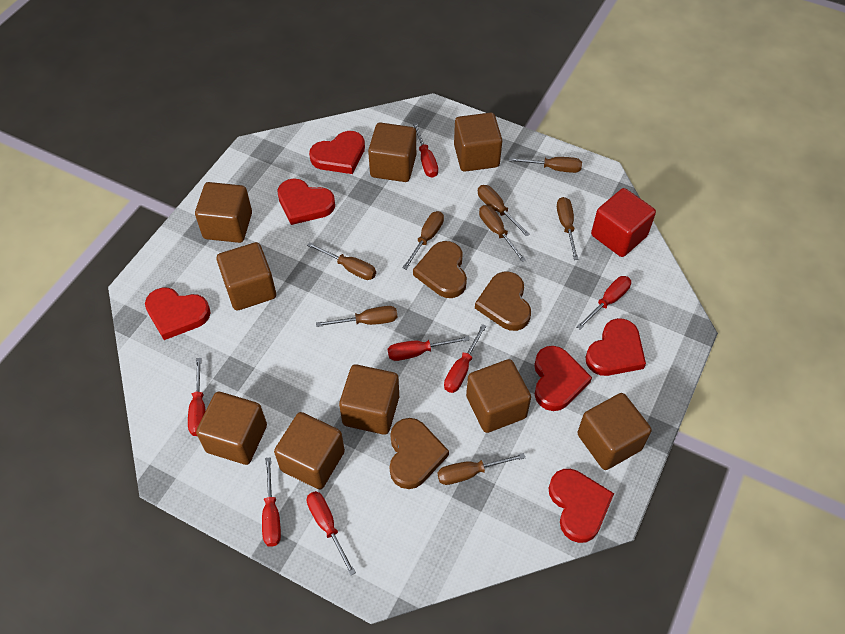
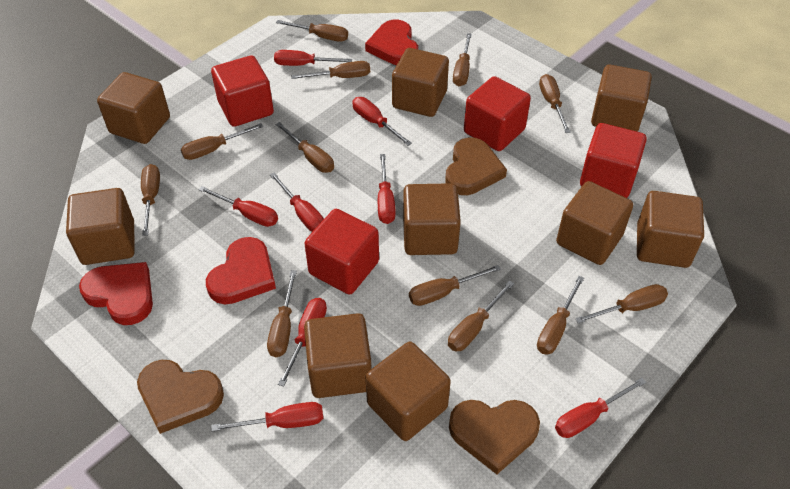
brown screwdriver: 8 -> 12
red cube: 1 -> 4
red heart: 6 -> 3
red screwdriver: 7 -> 8

